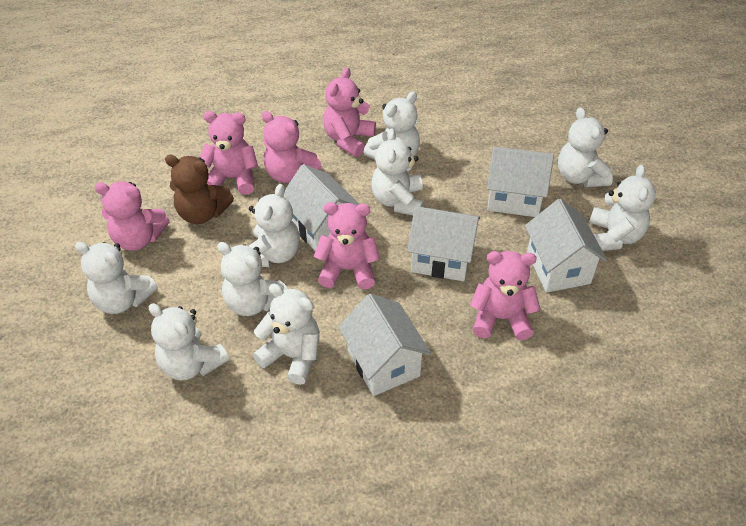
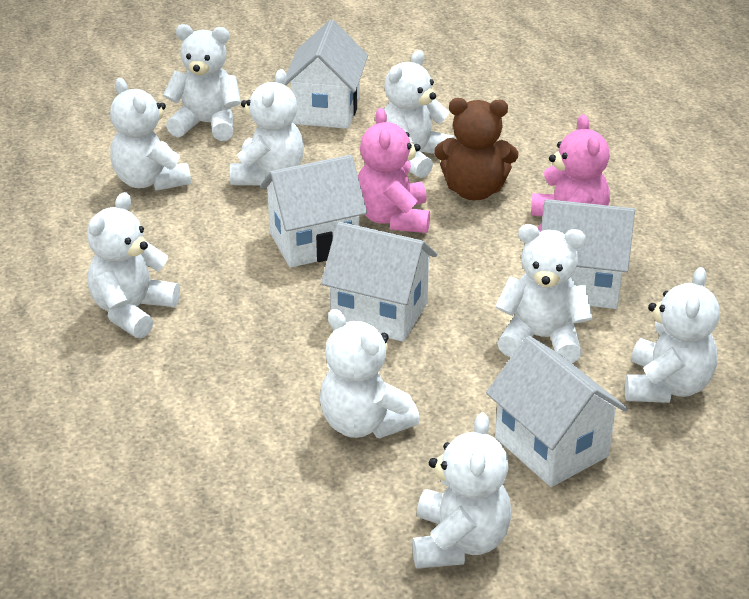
pink teddy bear: 6 -> 2

